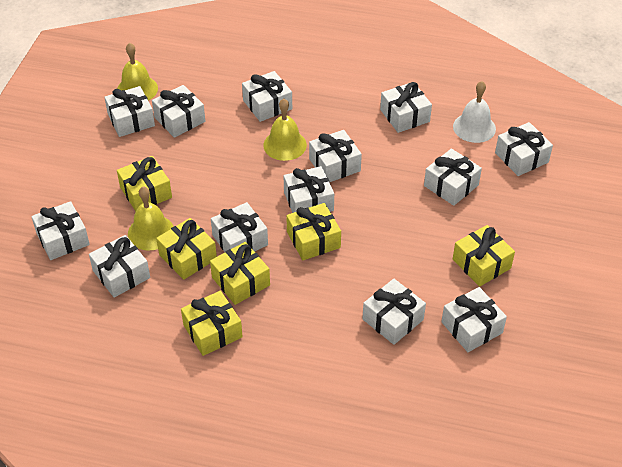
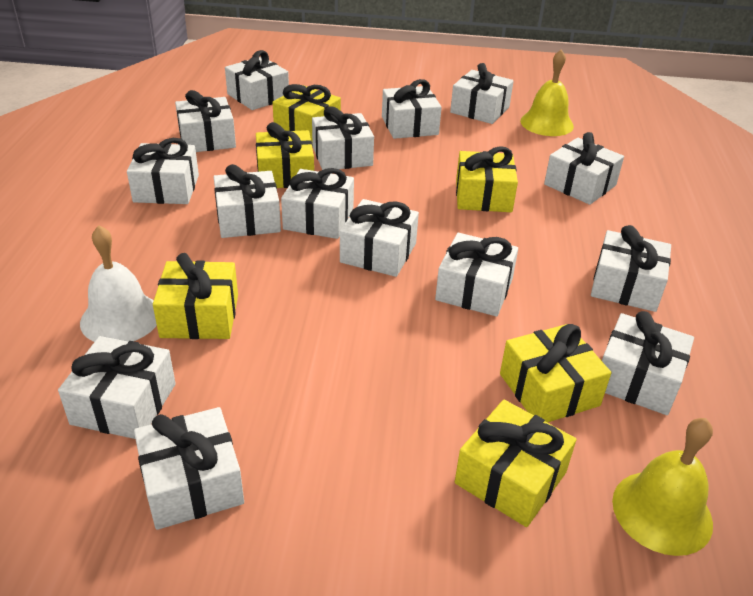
white gift: 13 -> 15
yellow bell: 3 -> 2

